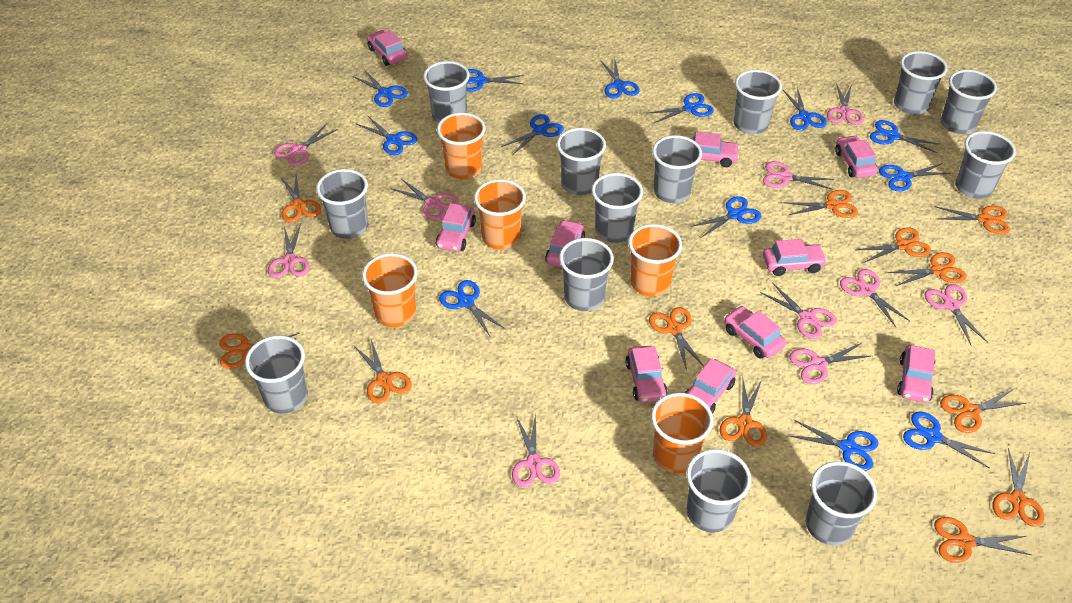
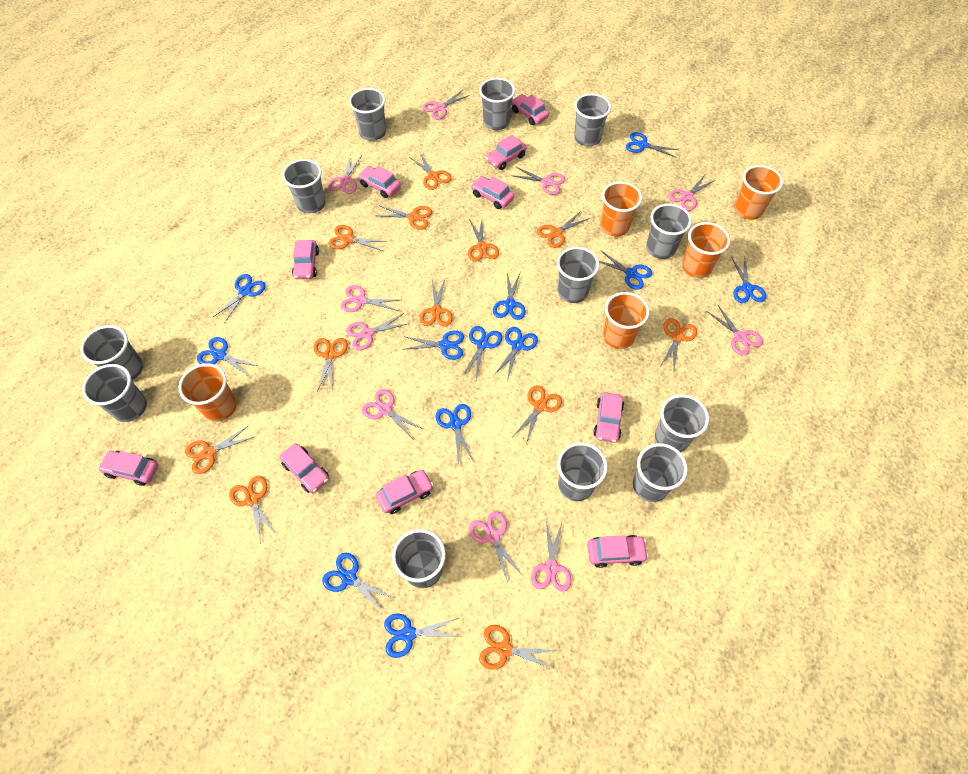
blue scissors: 13 -> 12
grey cup: 13 -> 12

